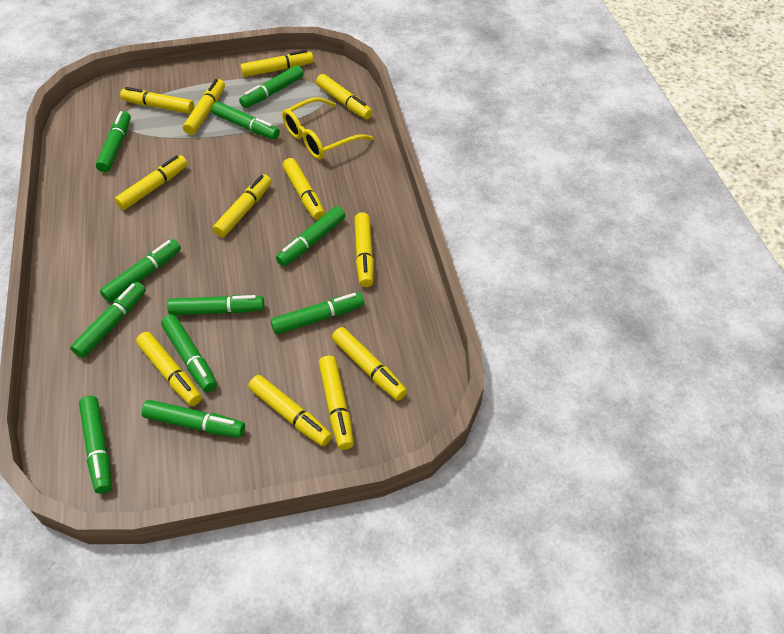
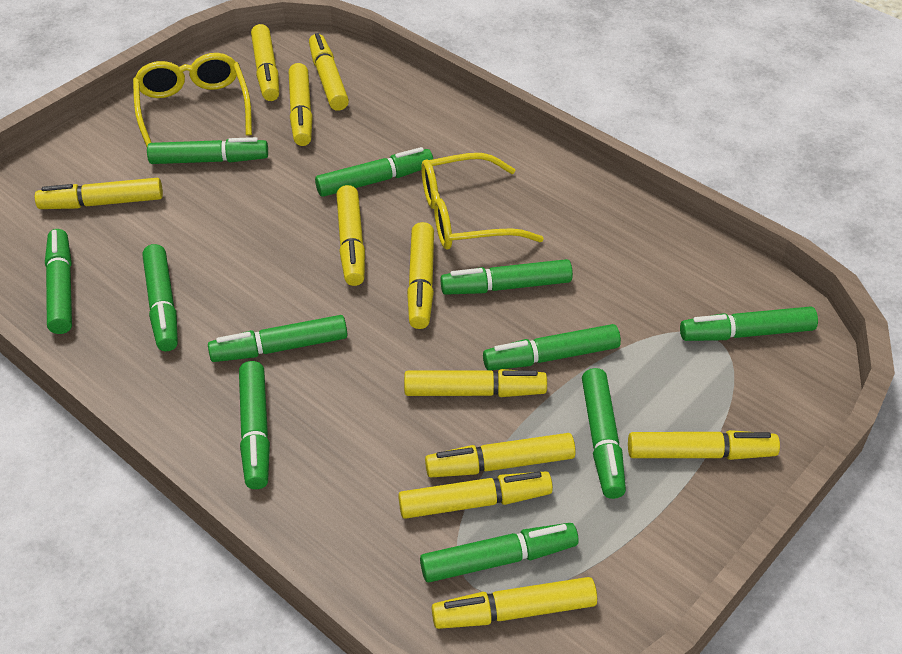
yellow glasses: 1 -> 2
yellow marker: 12 -> 11

